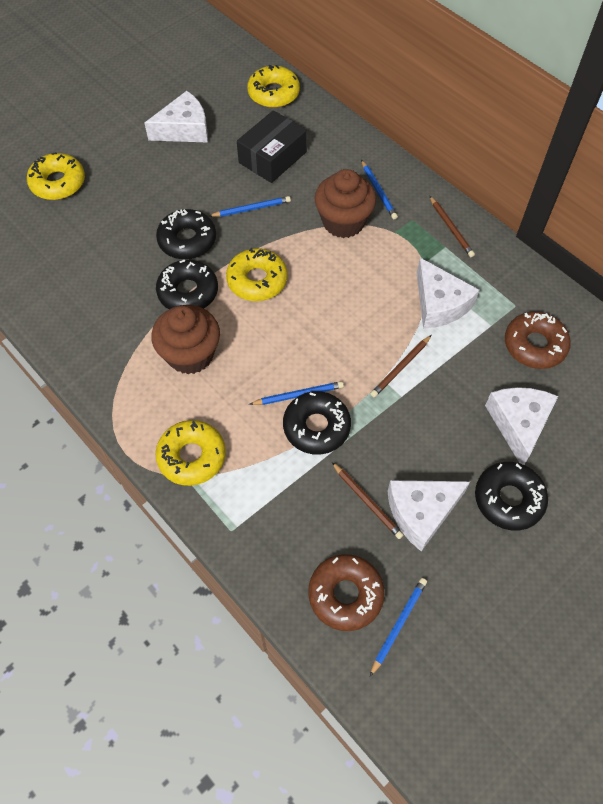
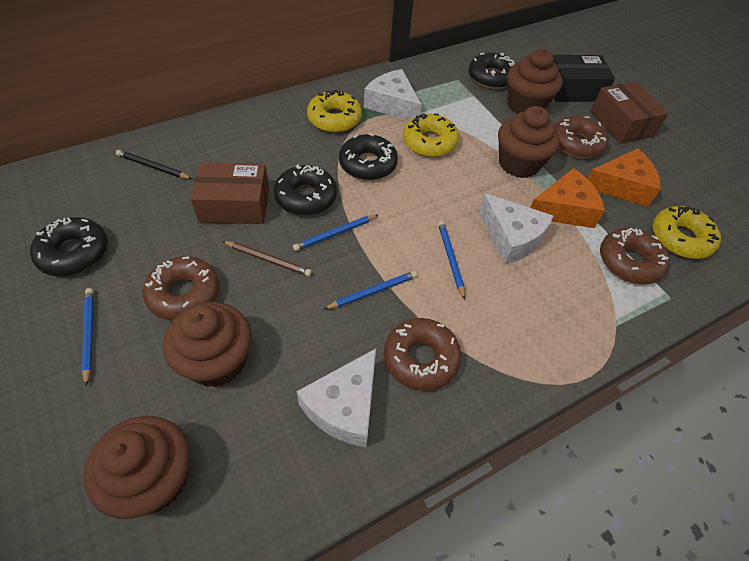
black pencil: 0 -> 1
brown box: 0 -> 2
brown cupcake: 2 -> 4
brown donut: 2 -> 4
brown pencil: 3 -> 1
orange cheese: 0 -> 2
white cheese: 4 -> 3
yellow donut: 4 -> 3

